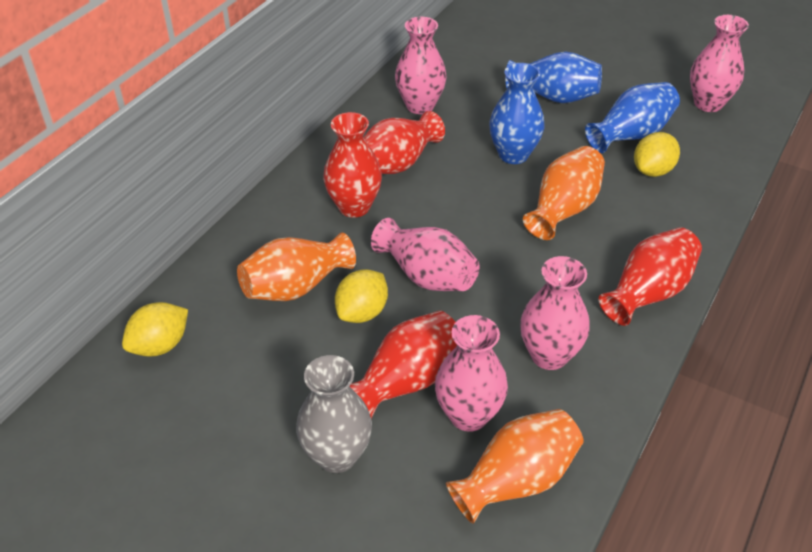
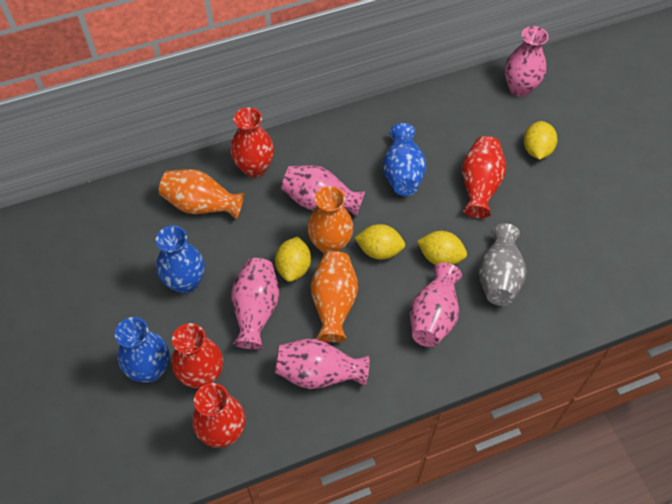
yellow lemon: 3 -> 4

